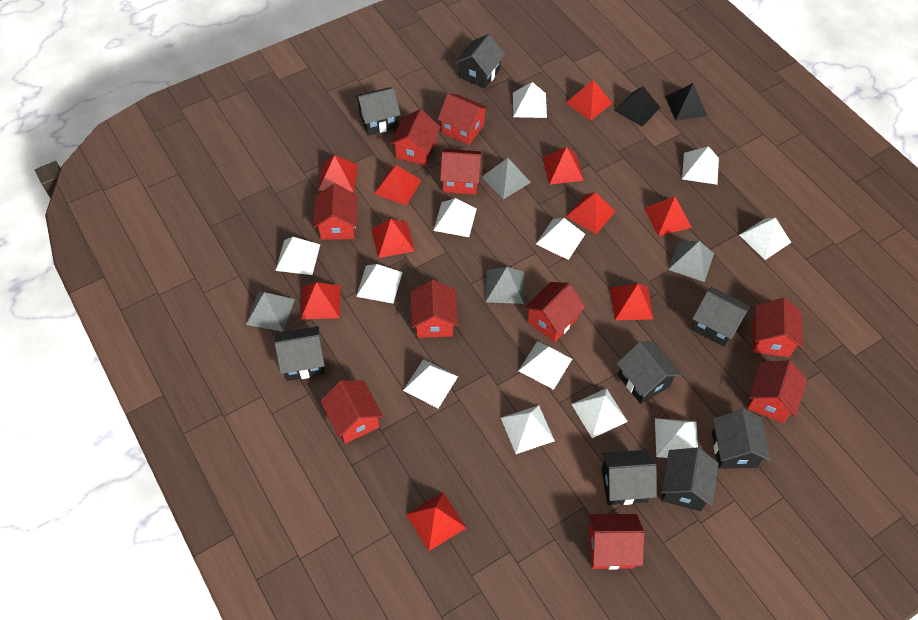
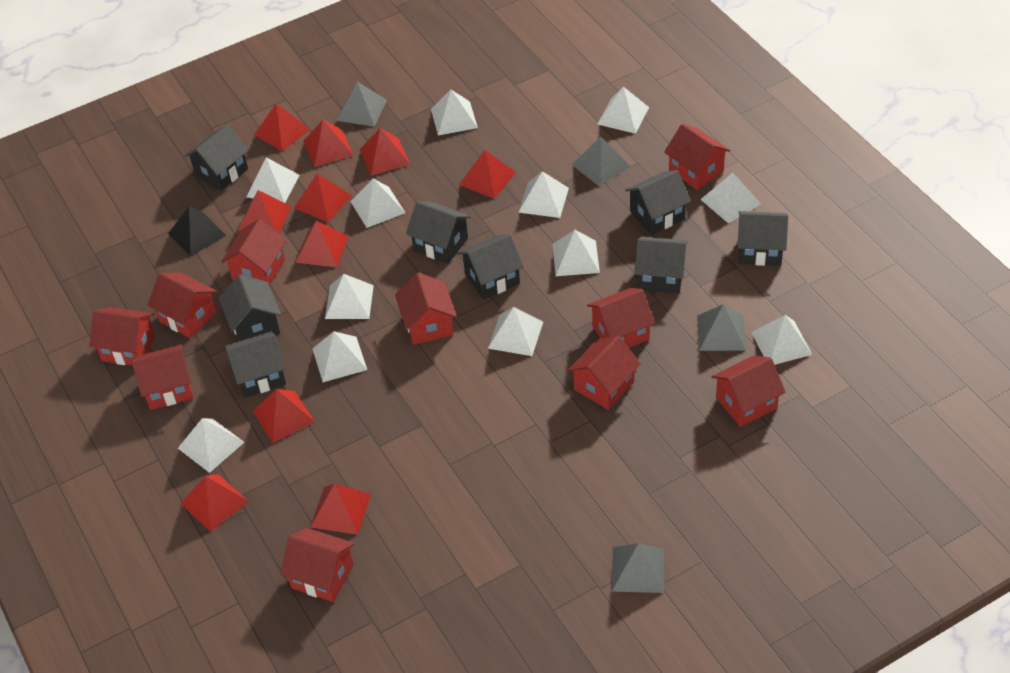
black pyramid: 2 -> 1

